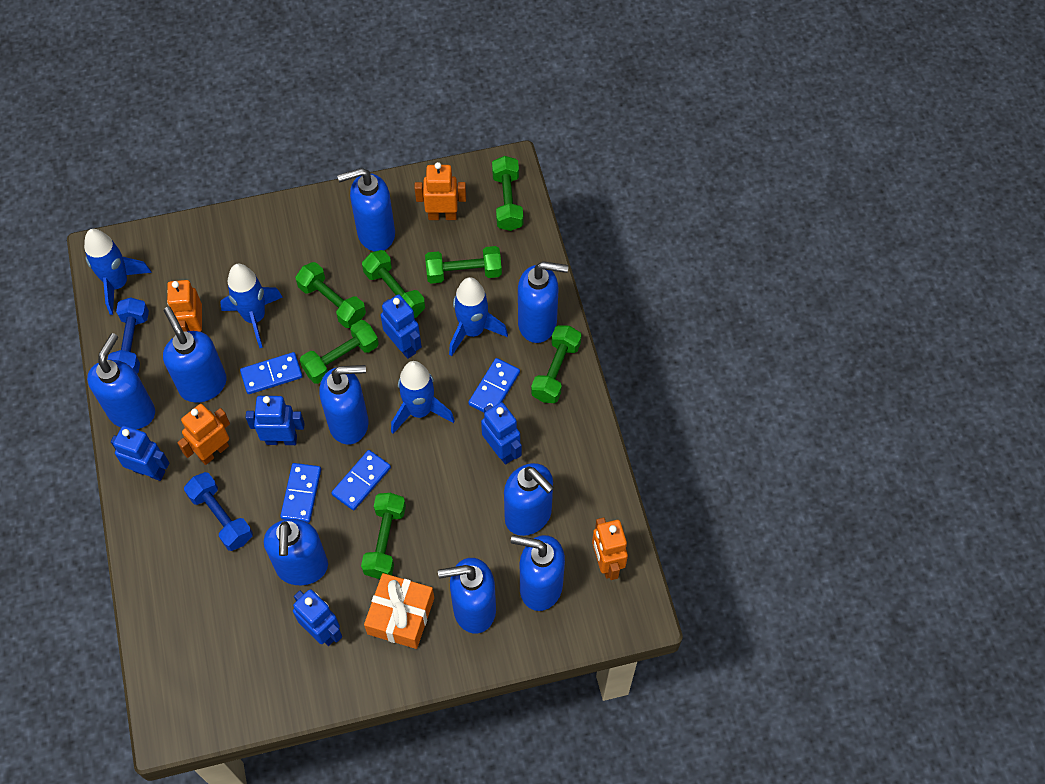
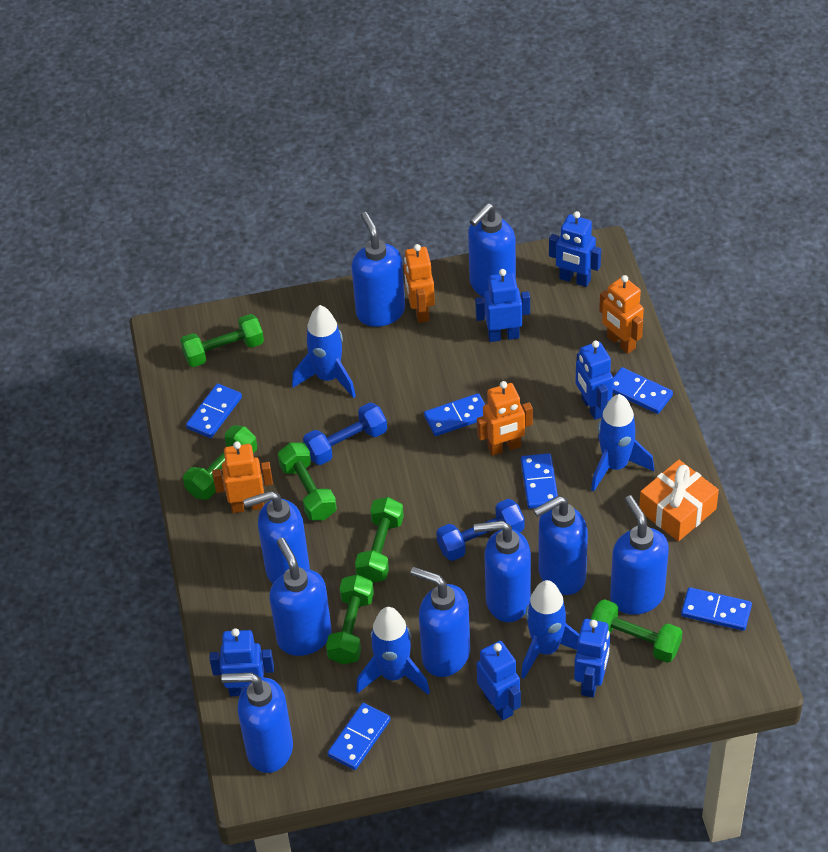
blue domino: 4 -> 6
blue robot: 5 -> 6
green dumbbell: 7 -> 6

